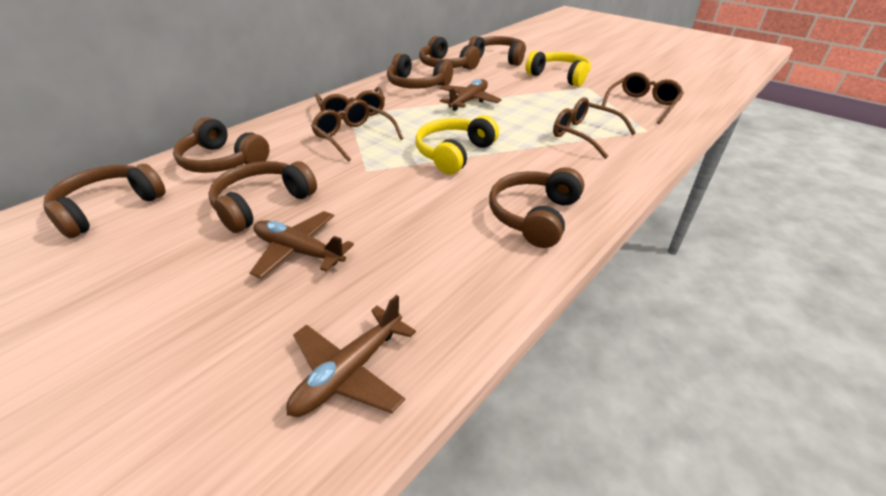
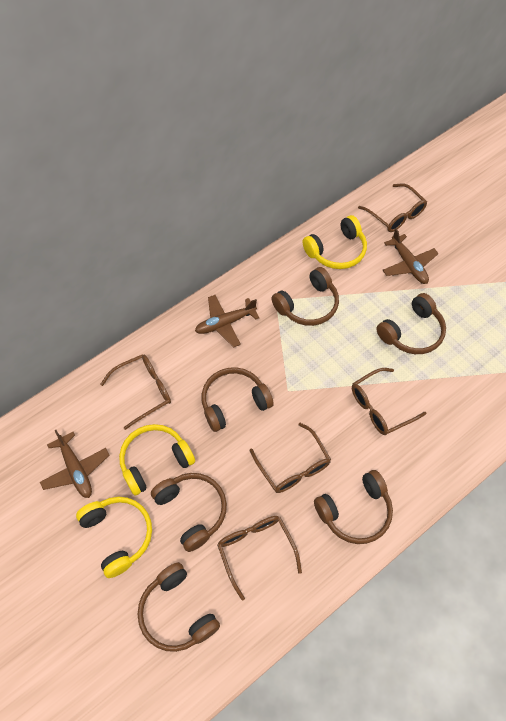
brown glasses: 4 -> 5
brown headphones: 7 -> 6
yellow headphones: 2 -> 3

